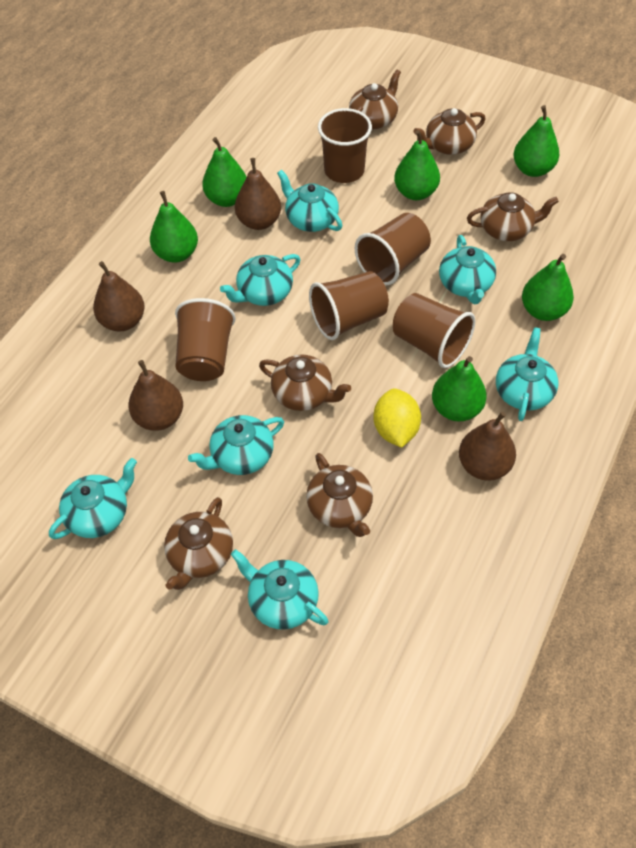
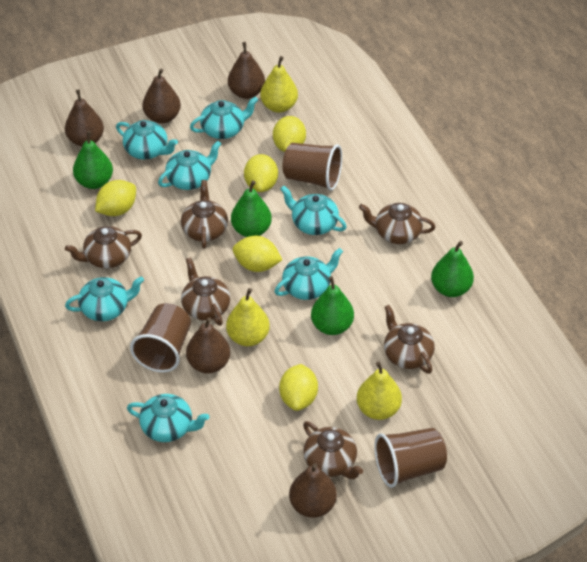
brown cup: 5 -> 3
brown pear: 4 -> 5
green pear: 6 -> 4
yellow lemon: 1 -> 5
yellow pear: 0 -> 3

